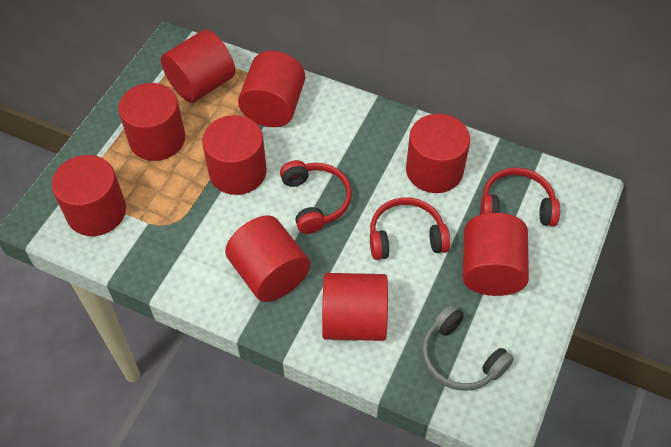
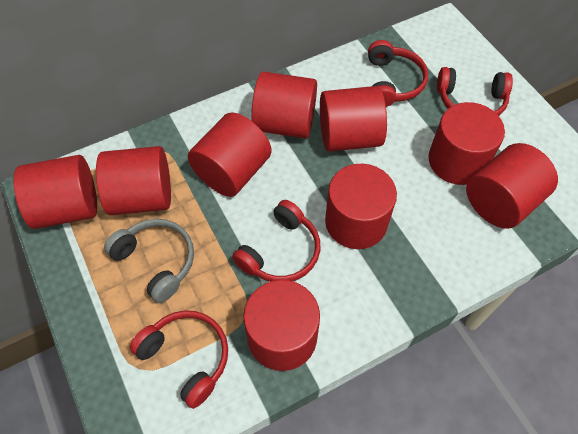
red headphones: 3 -> 4

